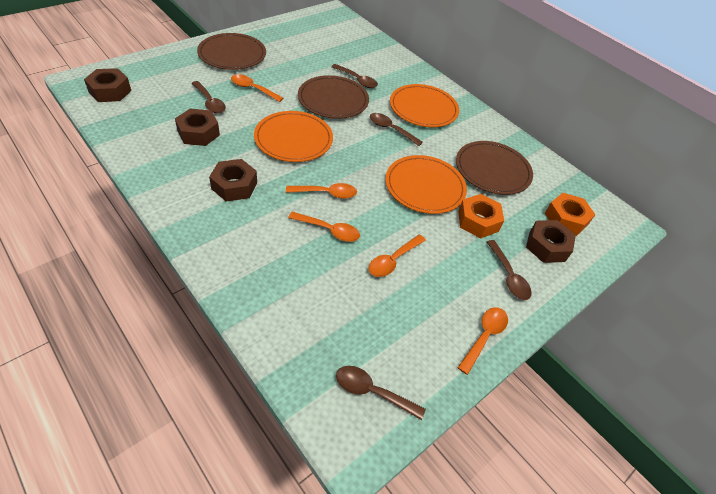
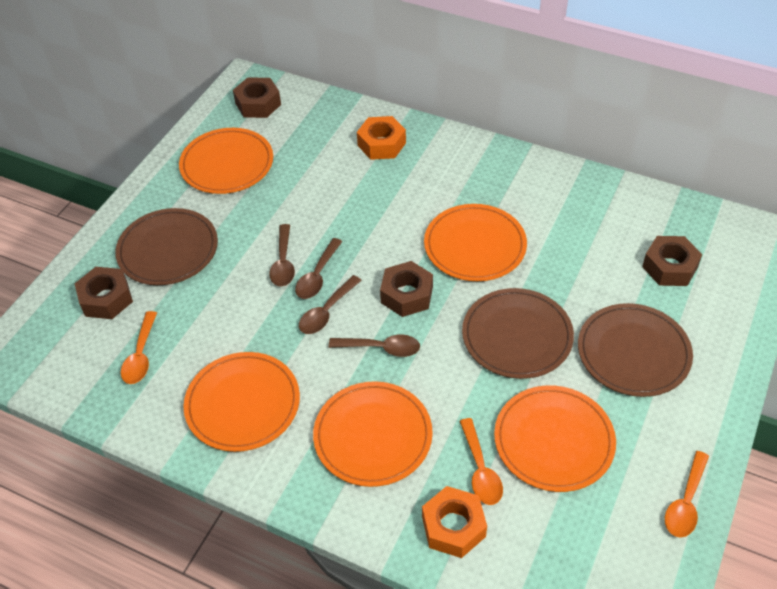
brown spoon: 5 -> 4
orange plate: 3 -> 5
orange spoon: 5 -> 3

